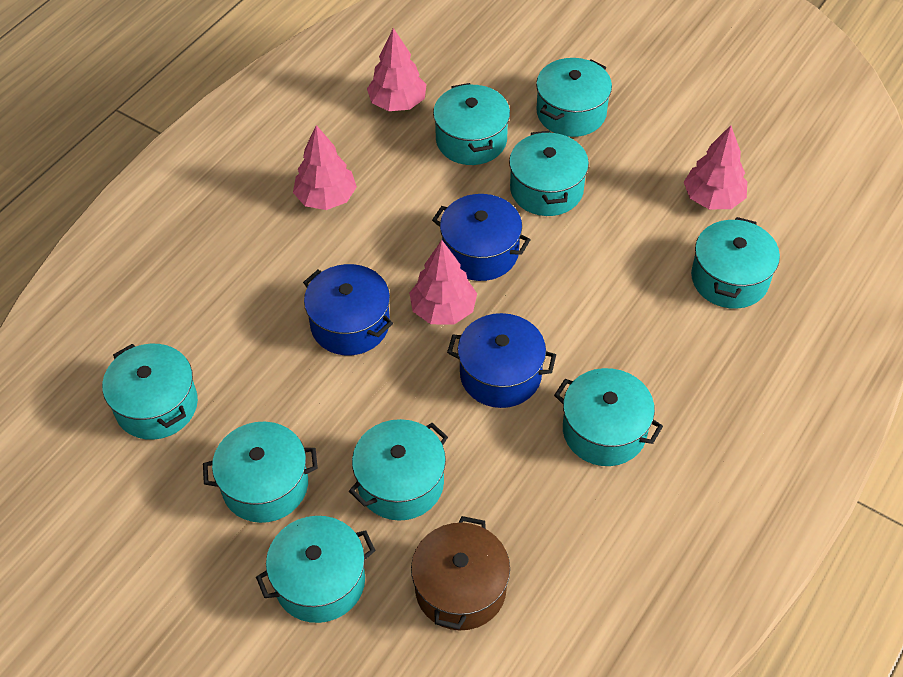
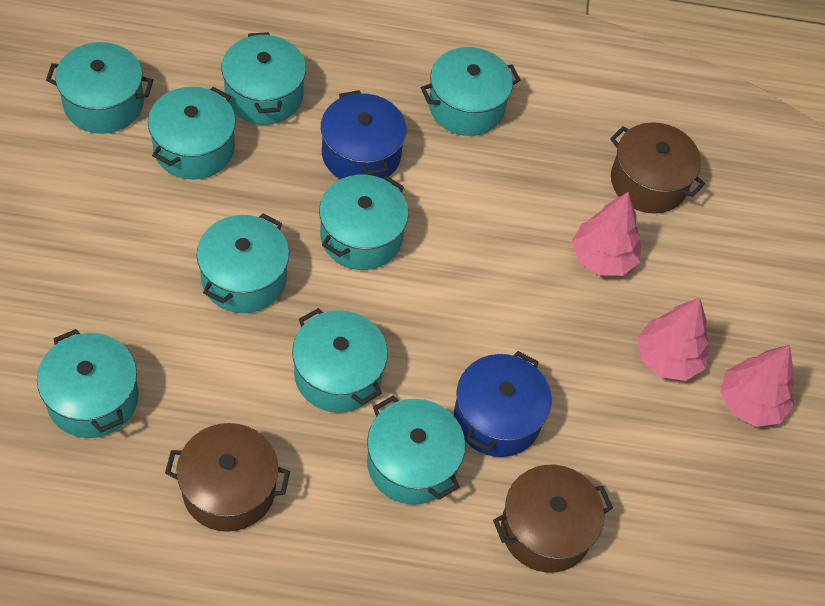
blue pot: 3 -> 2
brown pot: 1 -> 3
pink tree: 4 -> 3

